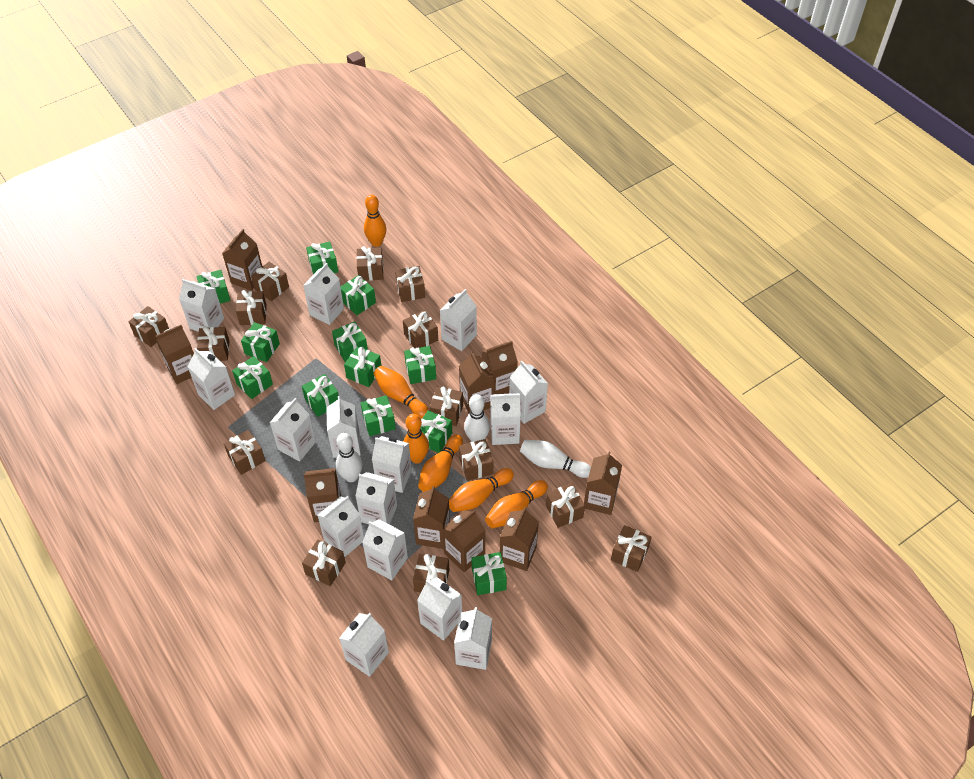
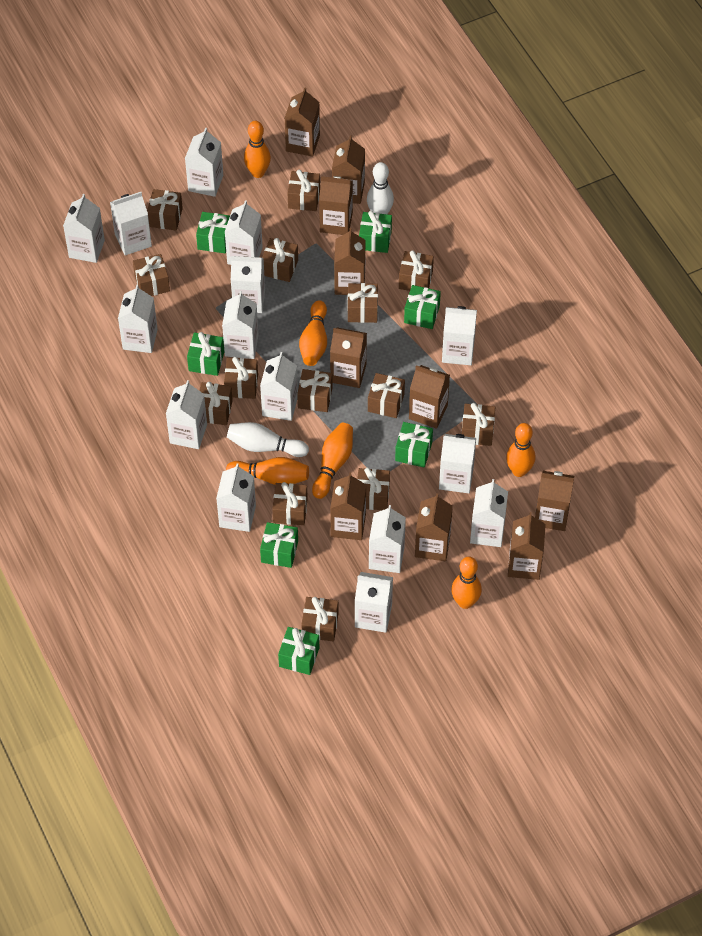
brown carton: 9 -> 10
green gift: 12 -> 7
white bowling pin: 3 -> 2

